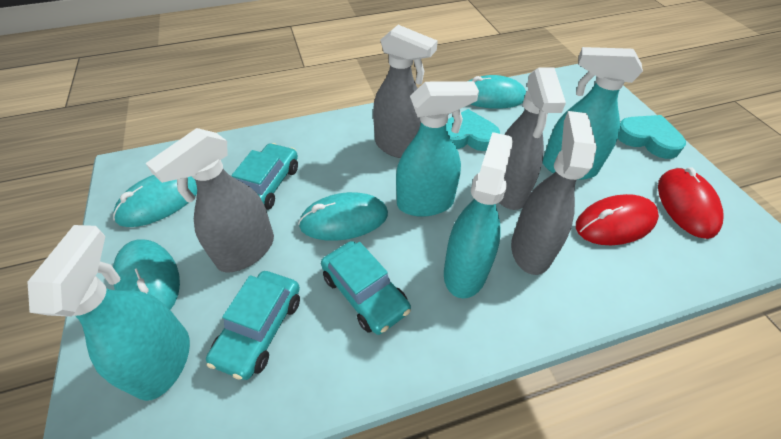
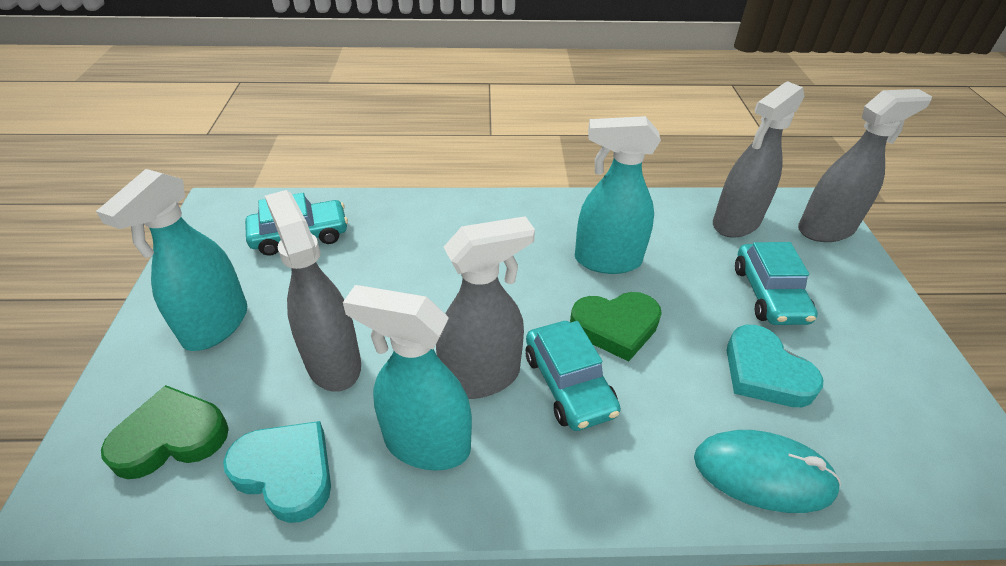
green heart: 0 -> 2
red mouse: 2 -> 0
turquoise mouse: 4 -> 1
turquoise spray bottle: 4 -> 3

